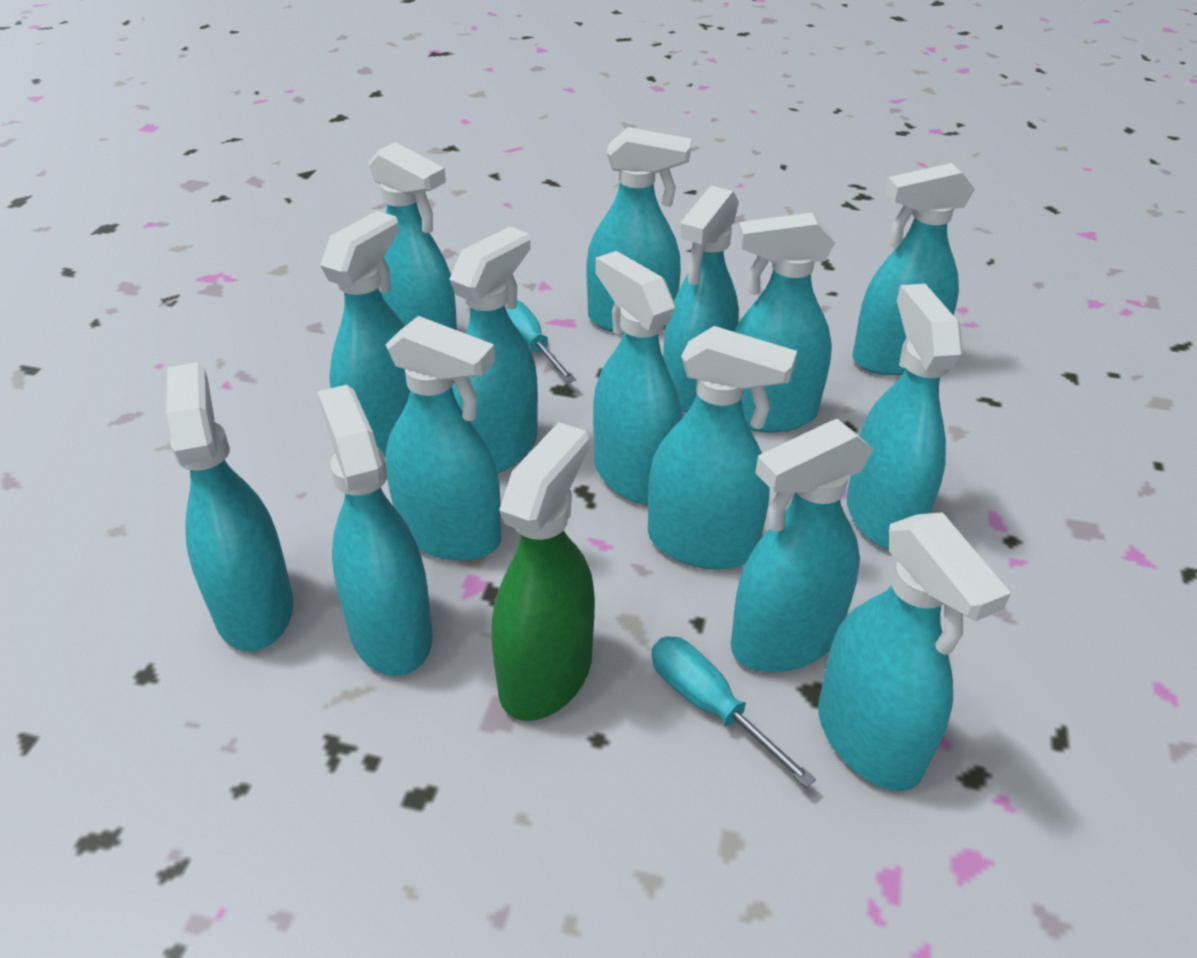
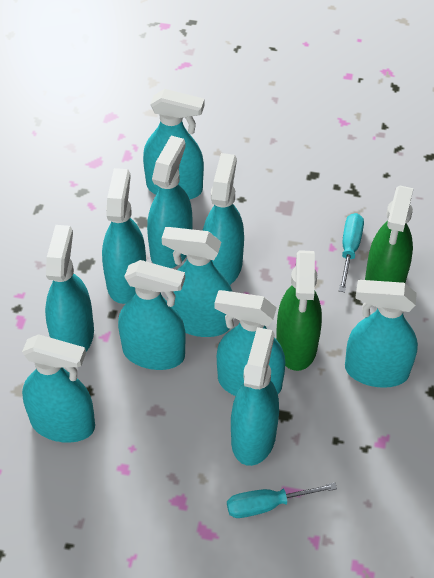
green spray bottle: 1 -> 2
turquoise spray bottle: 15 -> 11

